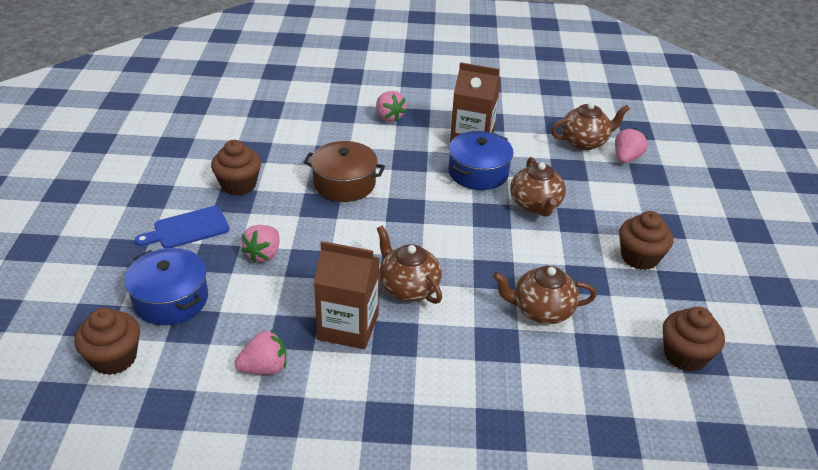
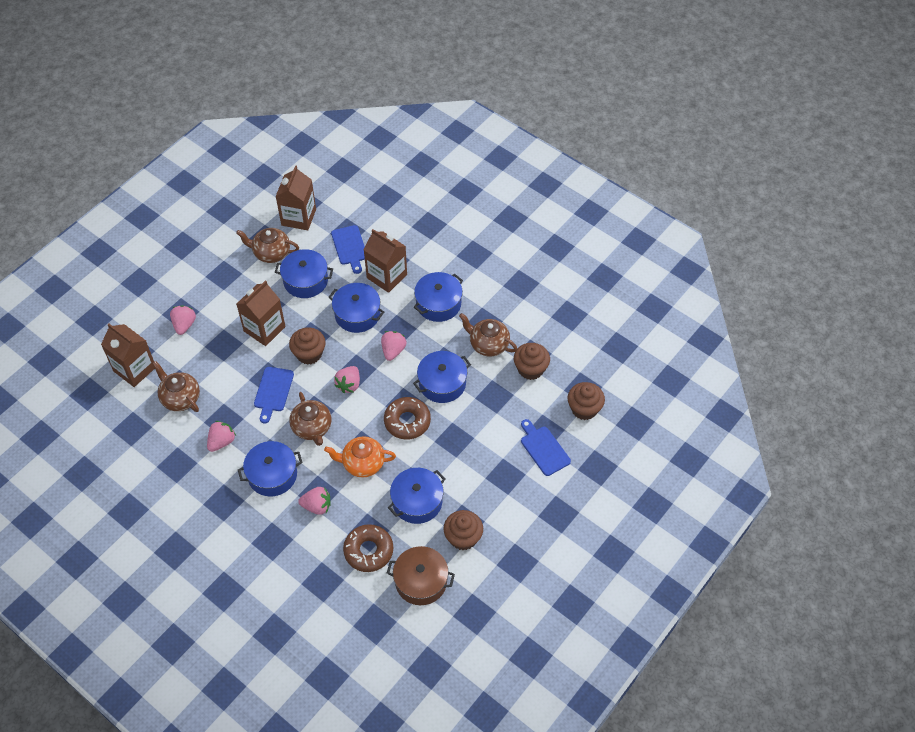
blue cutting board: 1 -> 3
blue pot: 2 -> 6
brown carton: 2 -> 4
brown donut: 0 -> 2
orange teapot: 0 -> 1
pink strawberry: 4 -> 5

